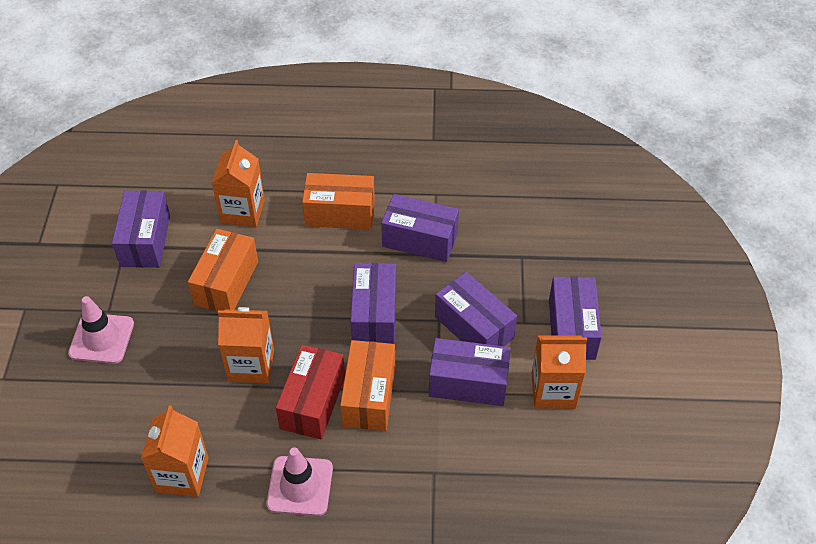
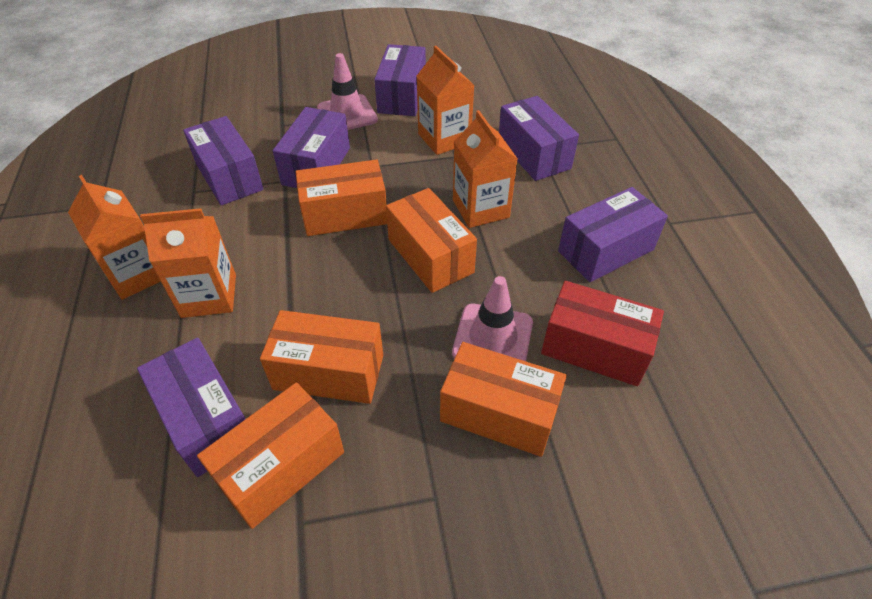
orange box: 3 -> 5

